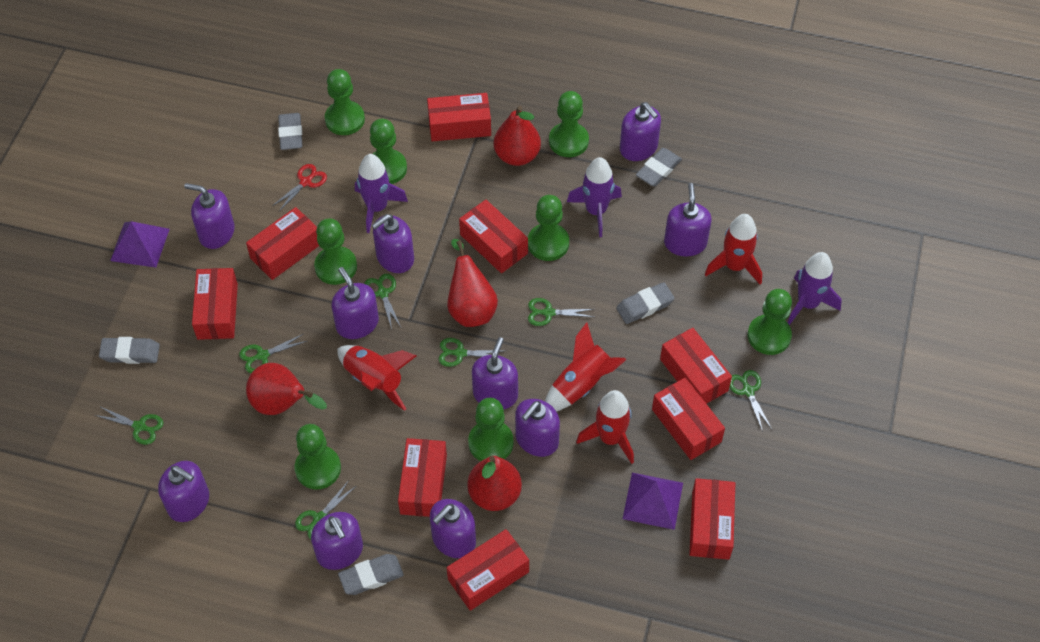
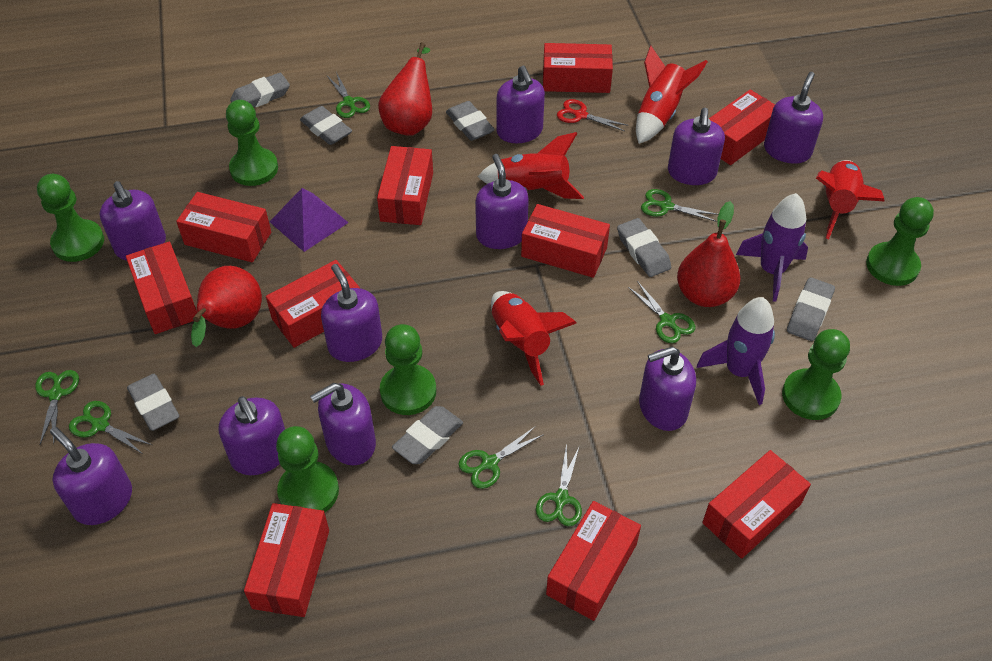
green pawn: 8 -> 6
grey eraser: 5 -> 7
purple pyramid: 2 -> 1
purple rocket: 3 -> 2
red box: 9 -> 10
red pear: 4 -> 3

